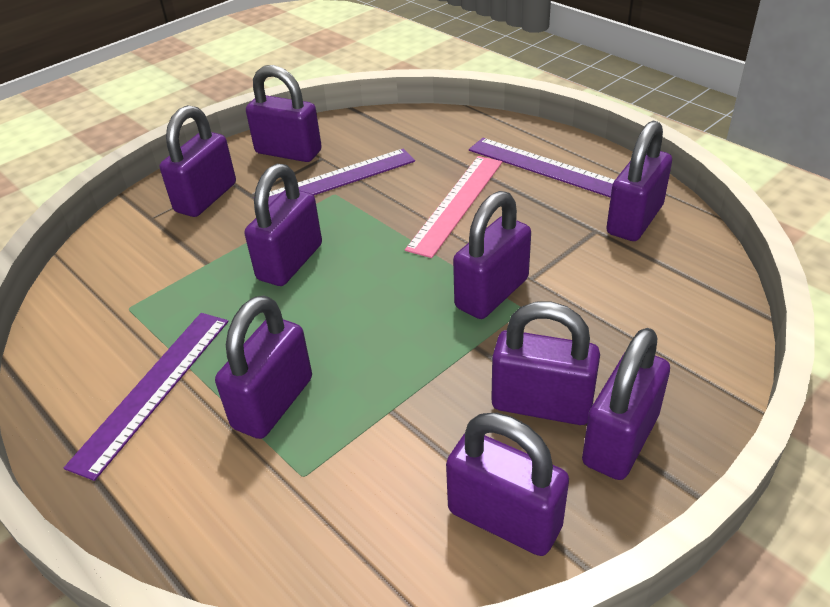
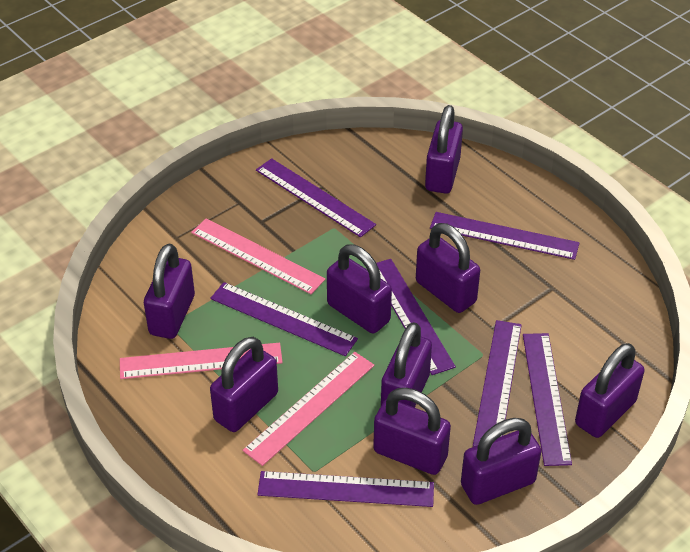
pink ruler: 1 -> 3
purple ruler: 3 -> 7

